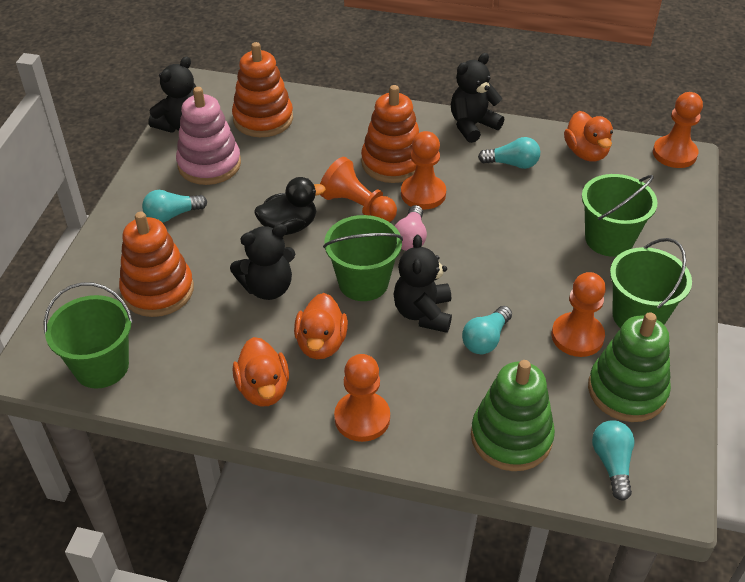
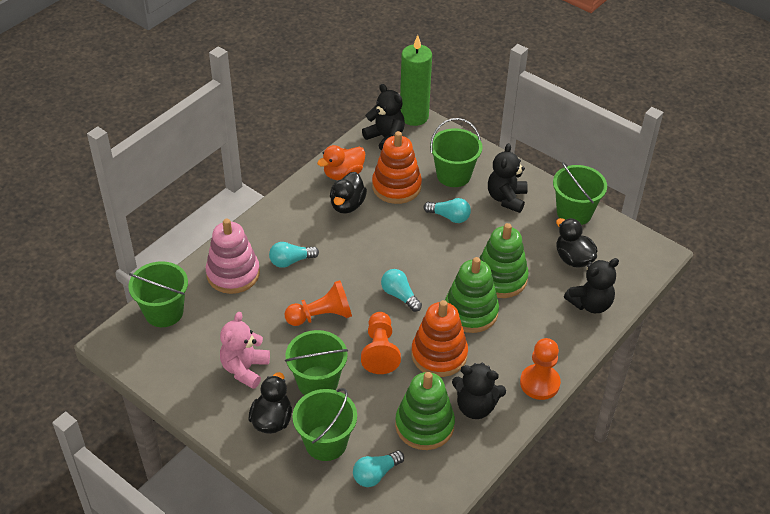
black duck: 1 -> 3
green bucket: 4 -> 5
green candle: 0 -> 1
green stacking toy: 2 -> 3
orange duck: 3 -> 1
orange pawn: 5 -> 3
orange stacking toy: 3 -> 2
pink light bulb: 1 -> 0
pink teddy bear: 0 -> 1

